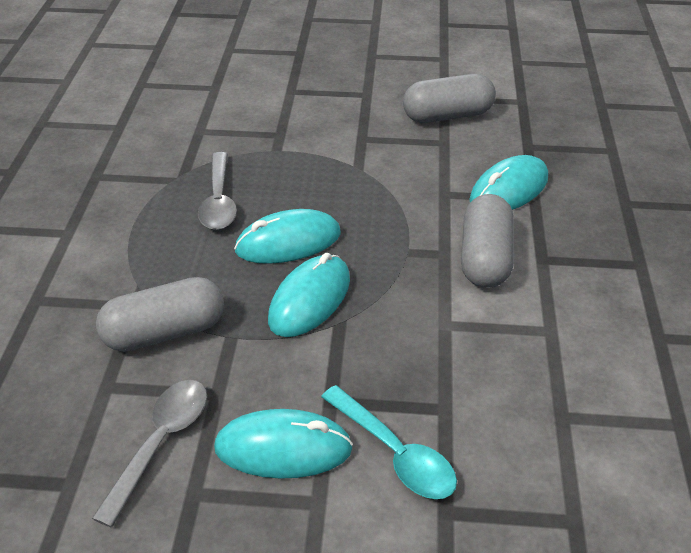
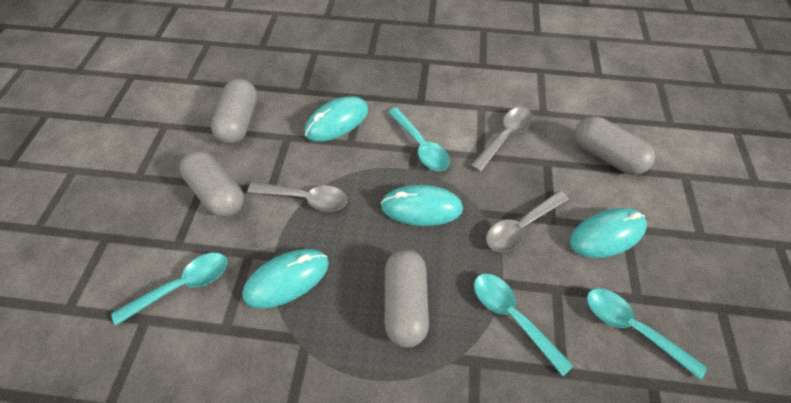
grey capsule: 3 -> 4
grey spoon: 2 -> 3
turquoise spoon: 1 -> 4

